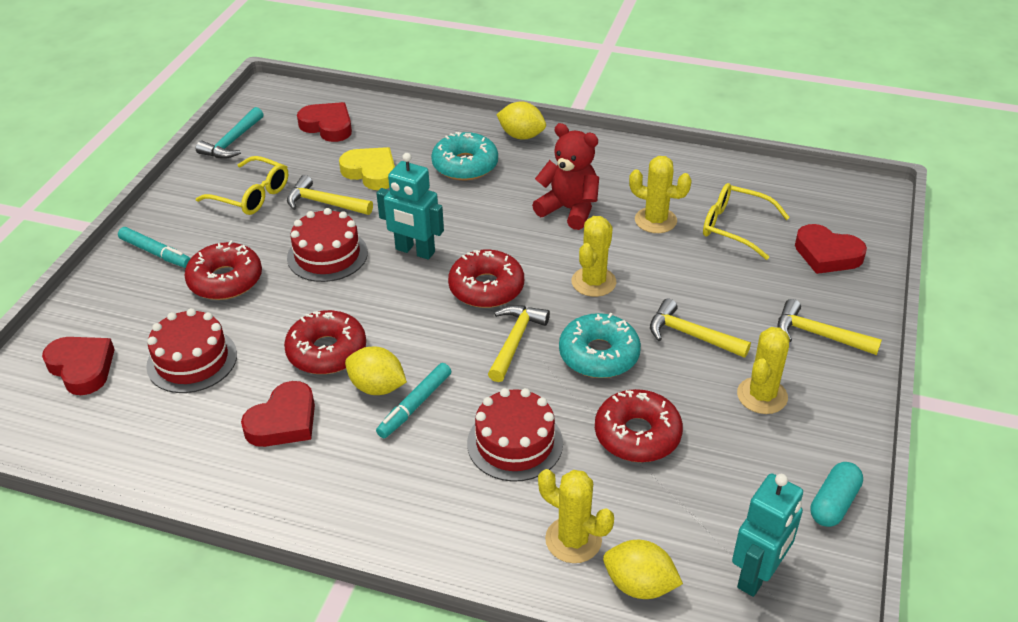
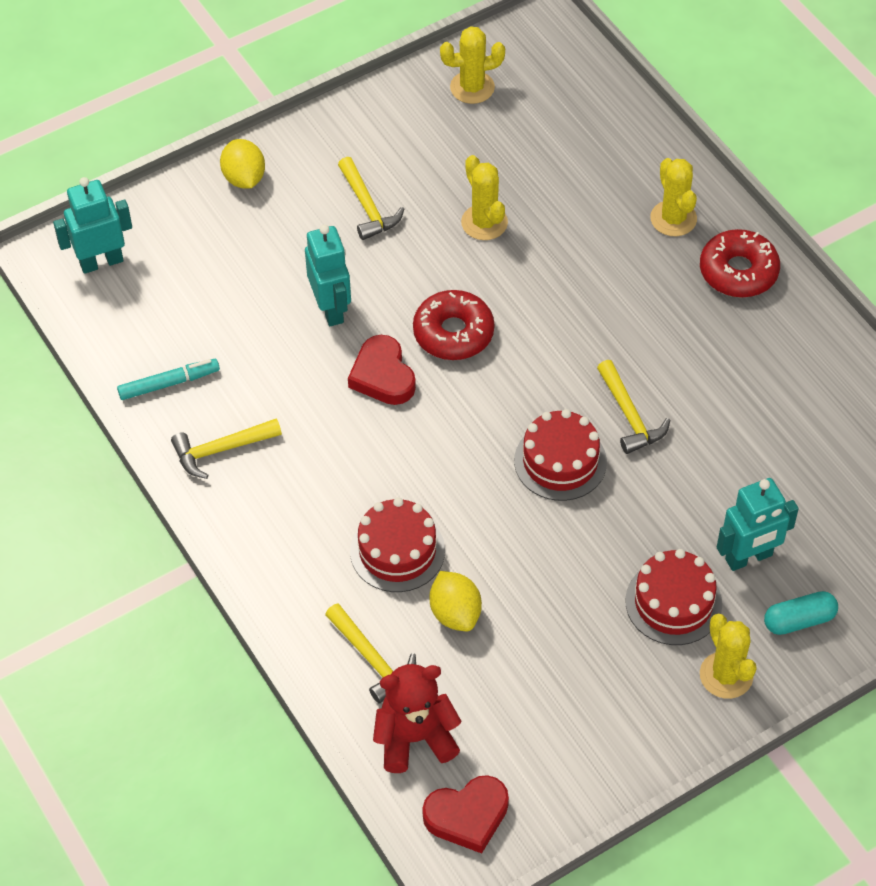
red donut: 4 -> 2
red heart: 4 -> 2
turquoise donut: 2 -> 0
turquoise hammer: 1 -> 0
turquoise marker: 2 -> 1
turquoise robot: 2 -> 3
yellow glasses: 2 -> 0
yellow heart: 1 -> 0
yellow lemon: 3 -> 2

